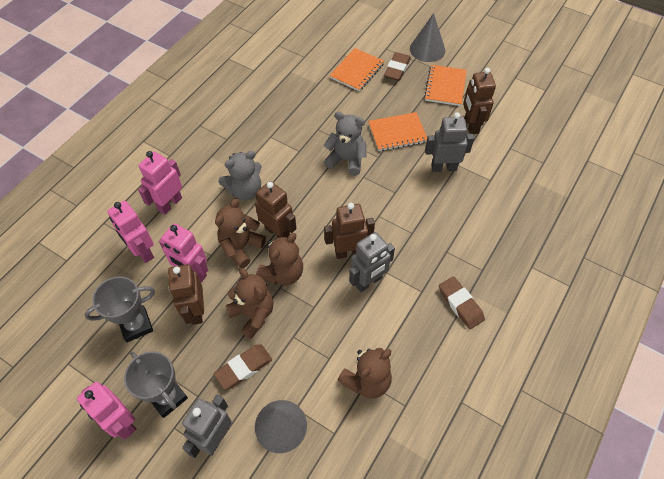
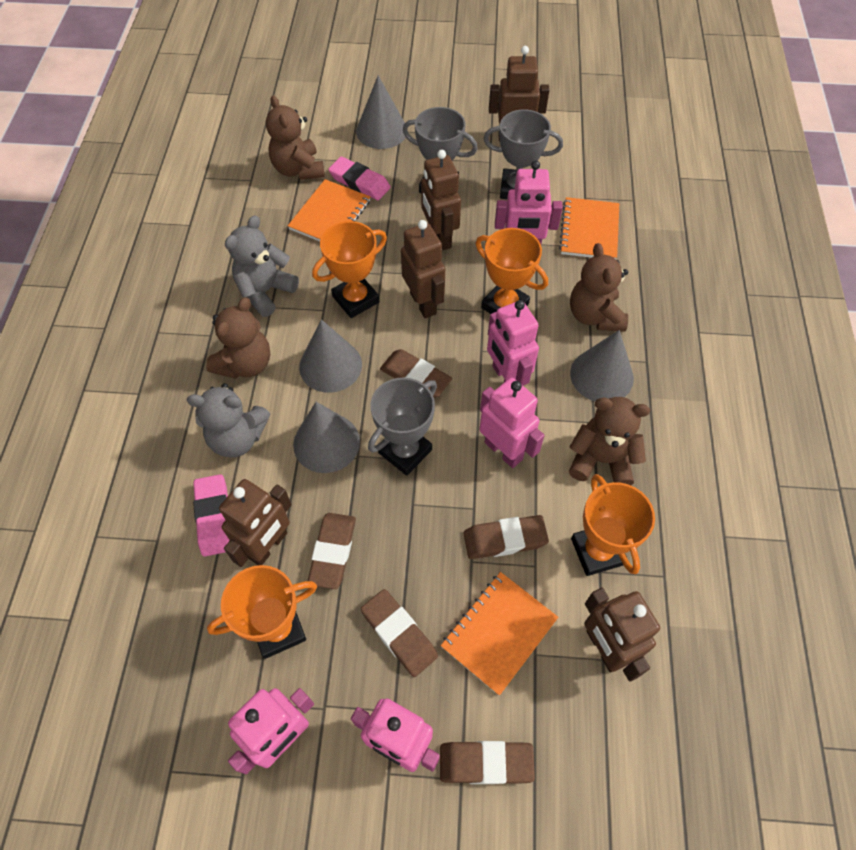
brown eraser: 3 -> 5
brown robot: 4 -> 5
grey cone: 2 -> 4
grey robot: 3 -> 0
grey trophy: 2 -> 3
orange trophy: 0 -> 4
pink eraser: 0 -> 2
pink robot: 4 -> 5

